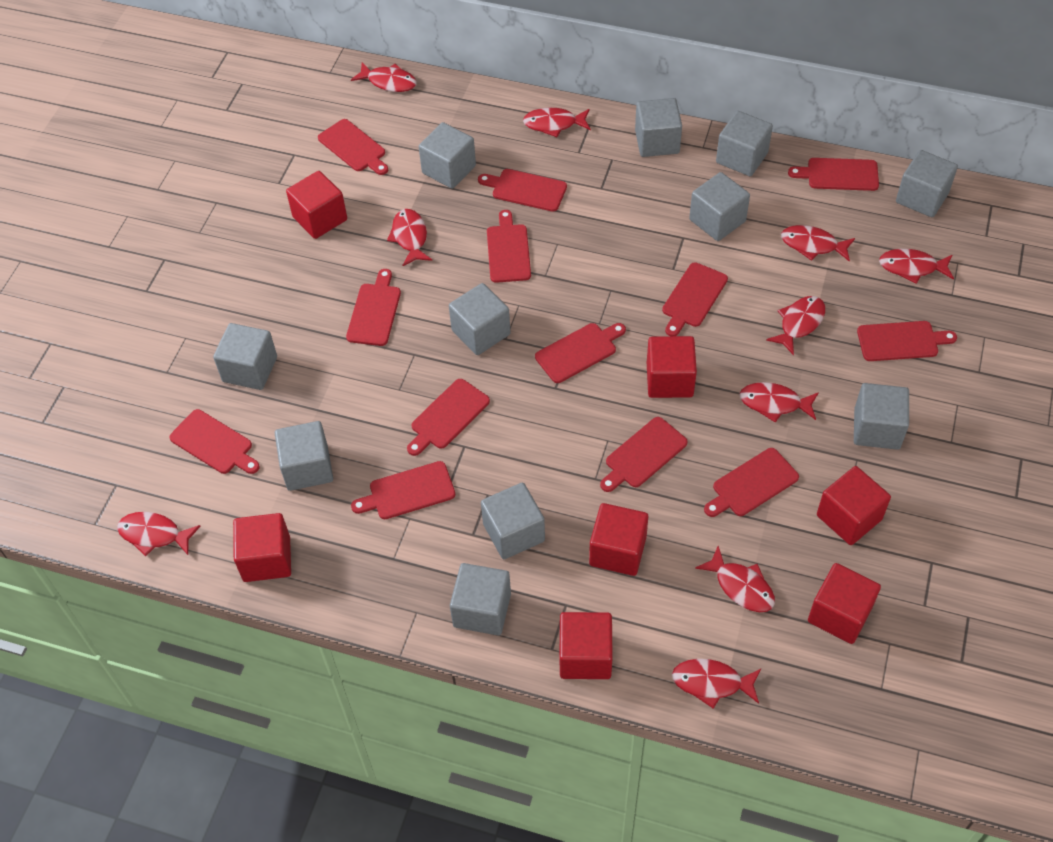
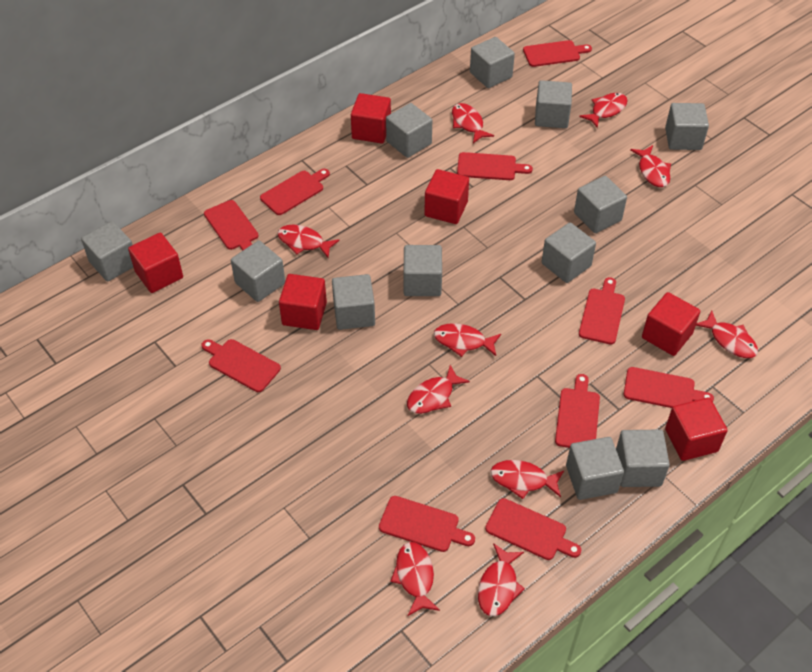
grey cube: 11 -> 12
red cube: 7 -> 6
red cutting board: 13 -> 10

